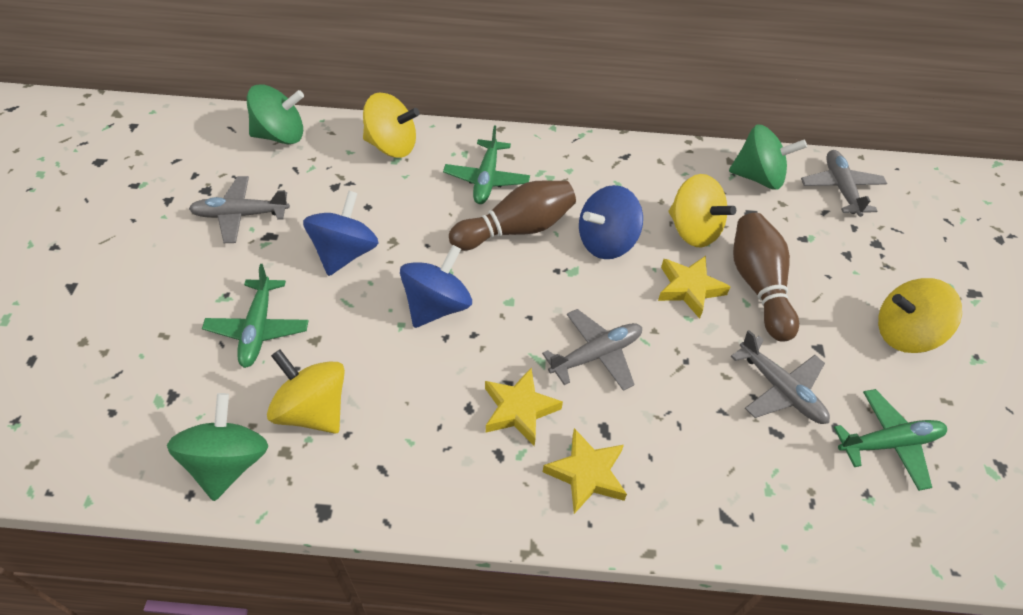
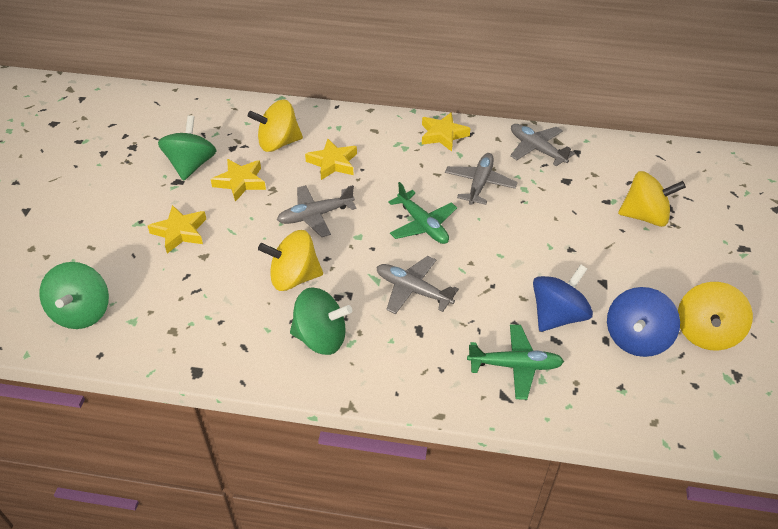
blue spinning top: 3 -> 2
brown bowling pin: 2 -> 0
green plane: 3 -> 2
yellow star: 3 -> 4

